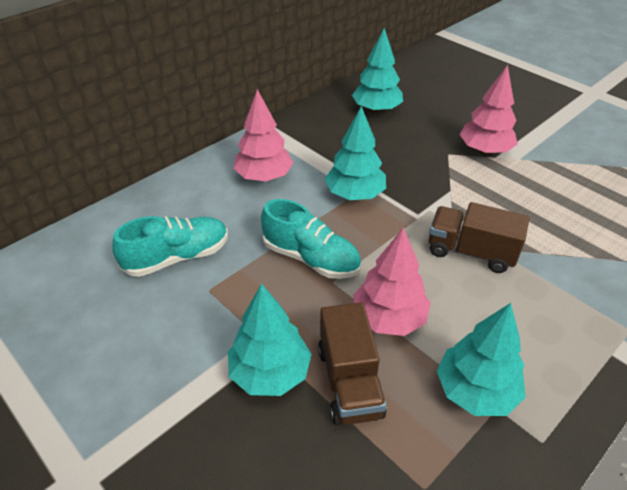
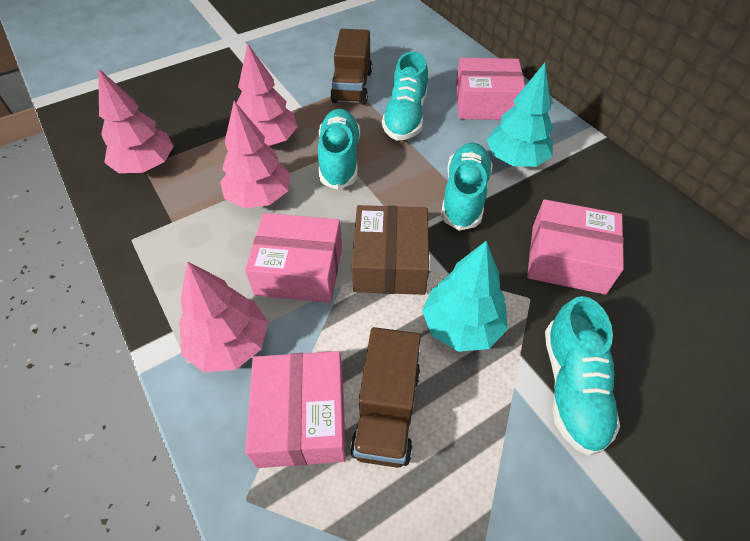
brown box: 0 -> 1
pink box: 0 -> 4
pink tree: 3 -> 4
turquoise shoe: 2 -> 4
turquoise tree: 4 -> 2

